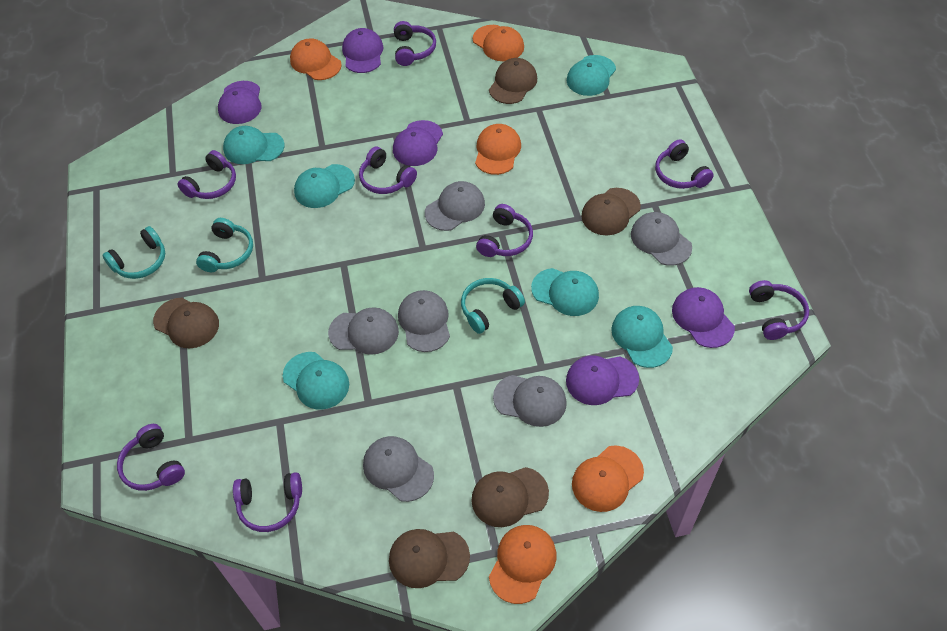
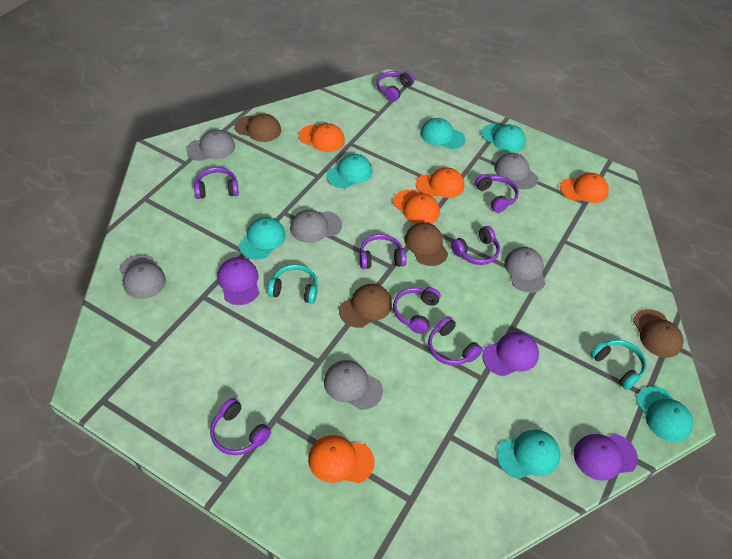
brown cap: 5 -> 4
purple cap: 5 -> 3
turquoise headphones: 3 -> 2

